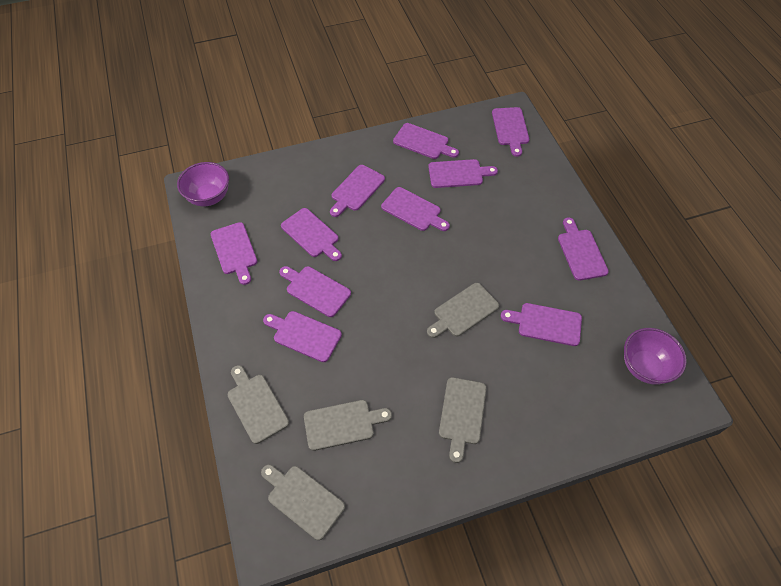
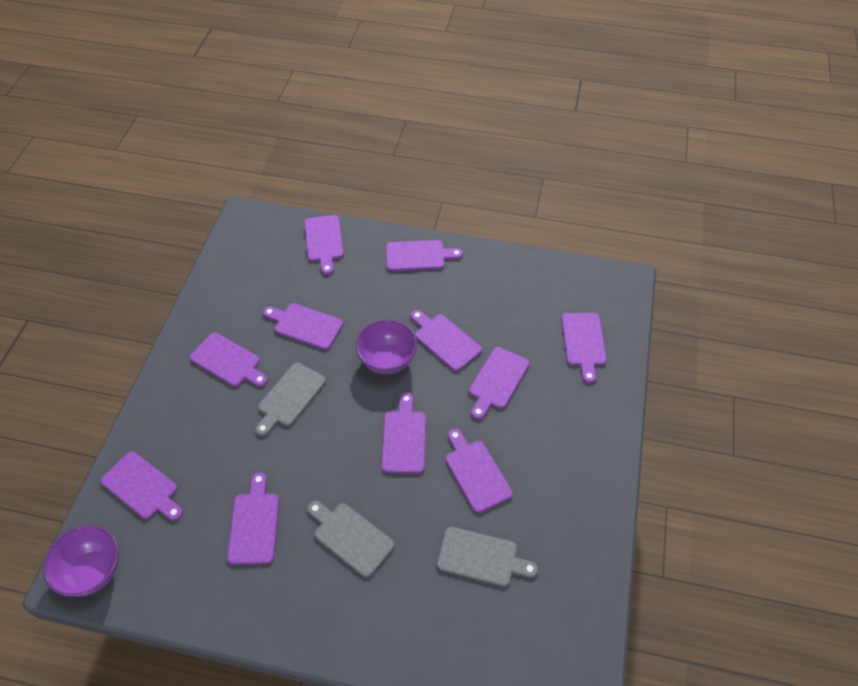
grey cutting board: 5 -> 3

